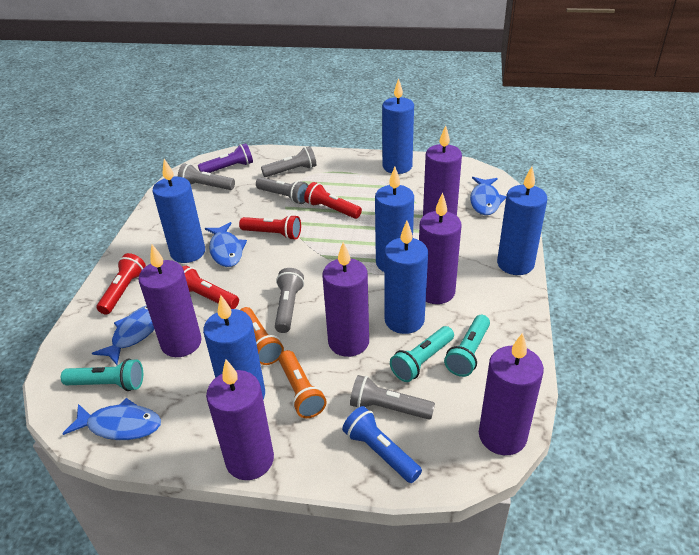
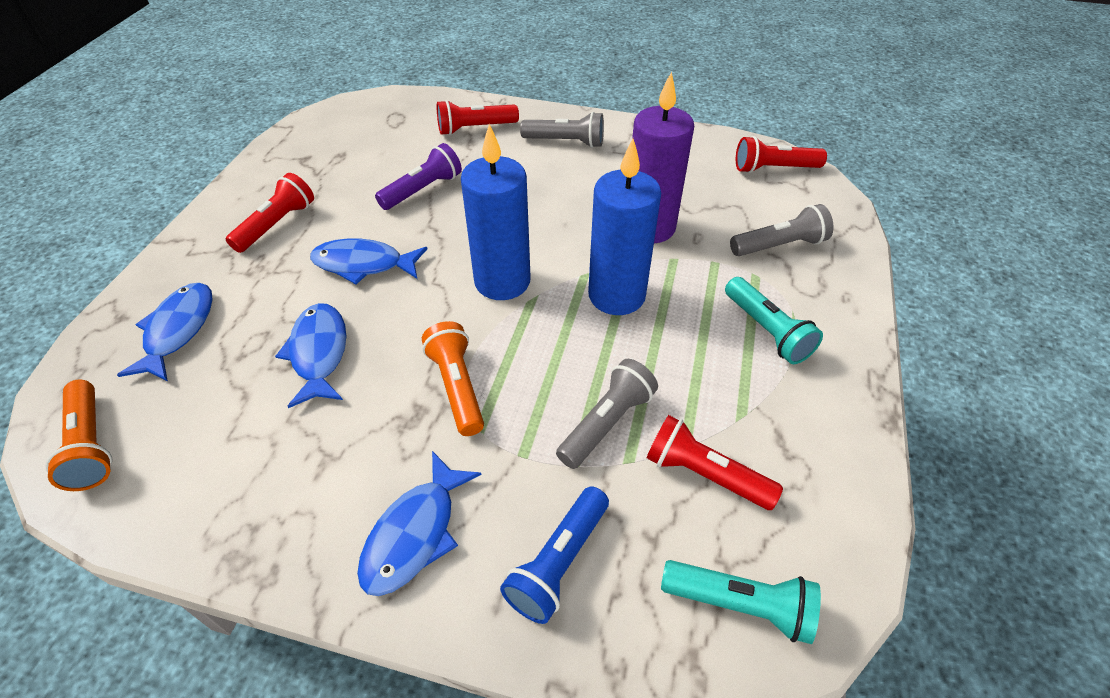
blue candle: 6 -> 2
grey flashlight: 5 -> 3
purple candle: 6 -> 1
turquoise flashlight: 3 -> 2

